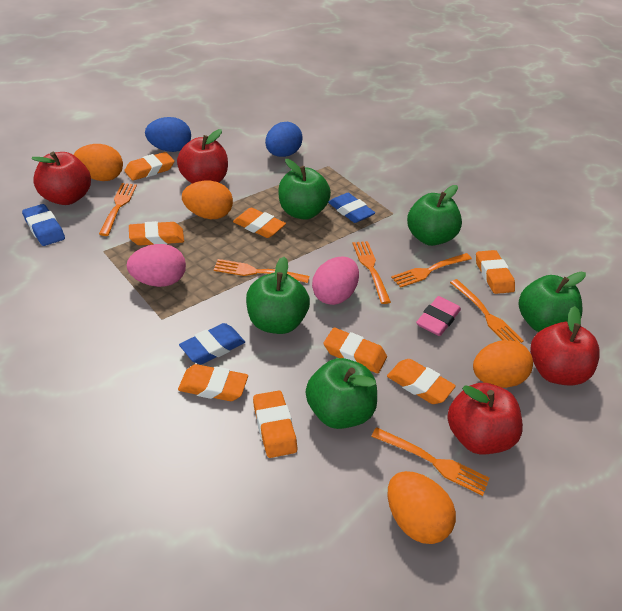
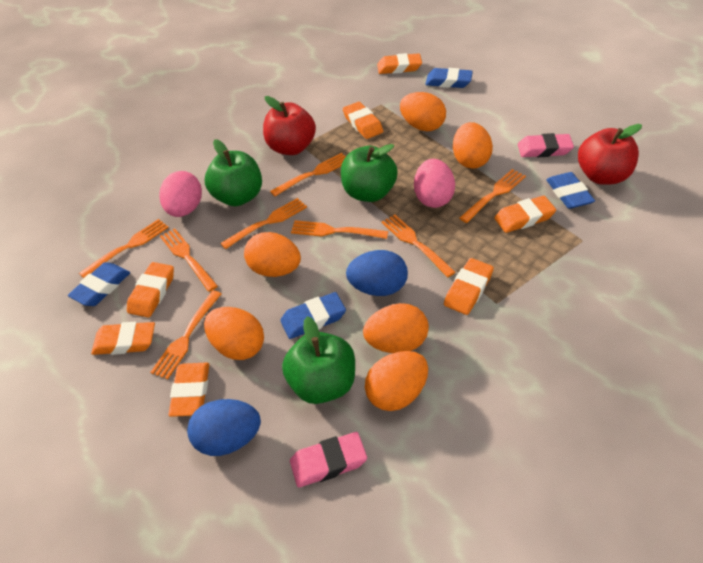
blue eraser: 3 -> 4
green apple: 5 -> 3
orange egg: 4 -> 6
orange eraser: 8 -> 7
orange fork: 6 -> 8
pink eraser: 1 -> 2
red apple: 4 -> 2

